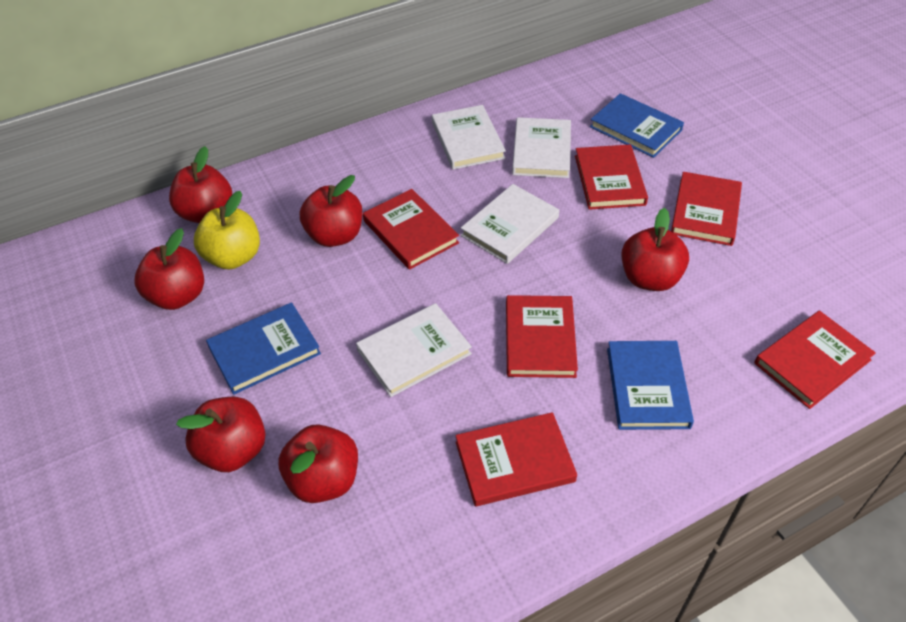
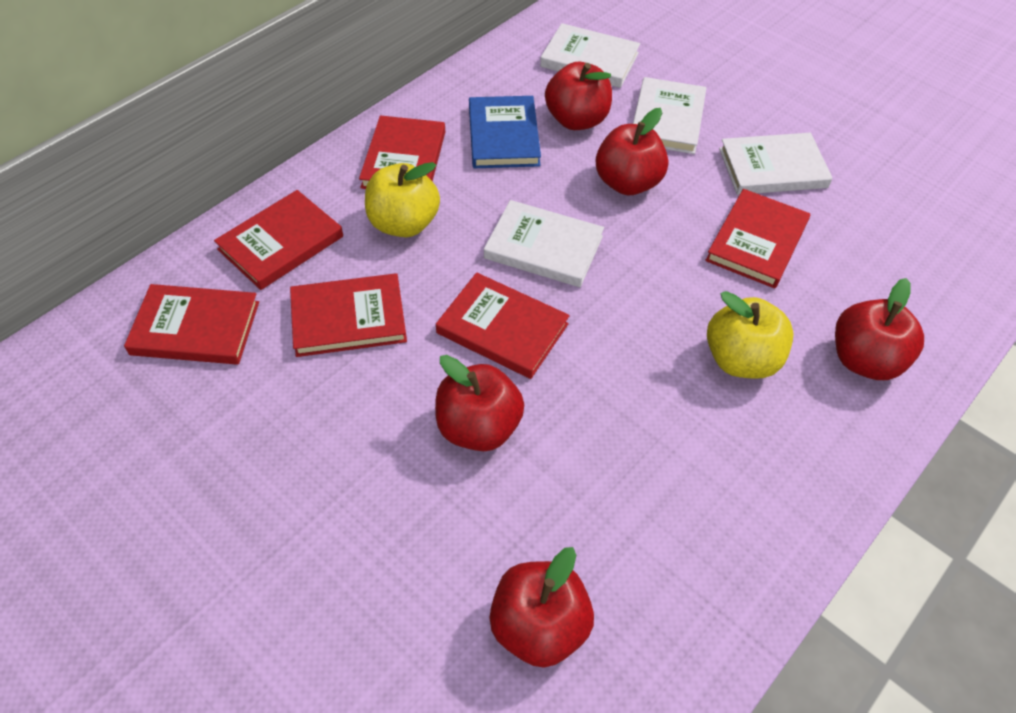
blue book: 3 -> 1
red apple: 6 -> 5
yellow apple: 1 -> 2

